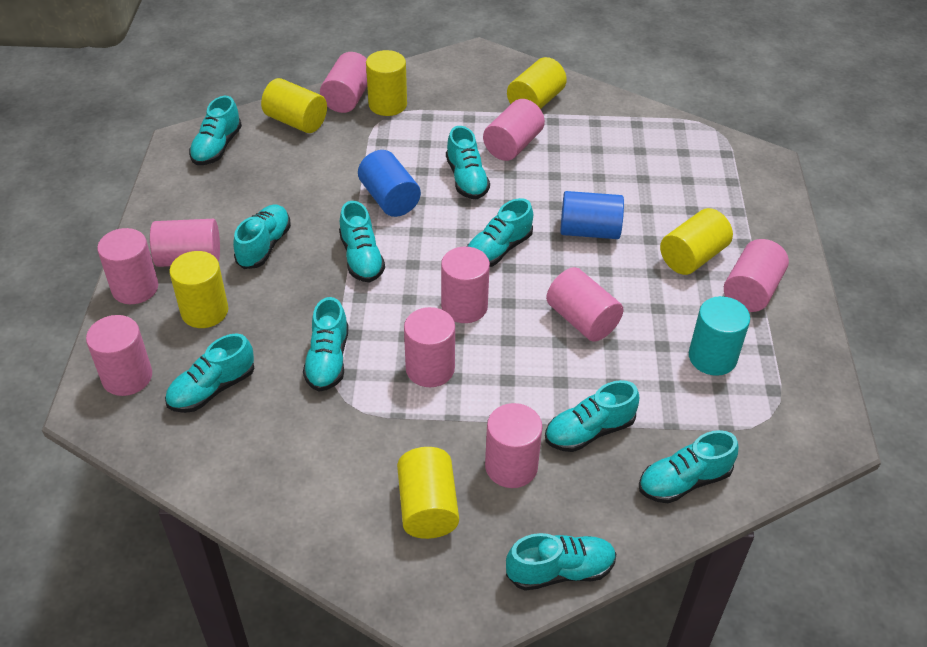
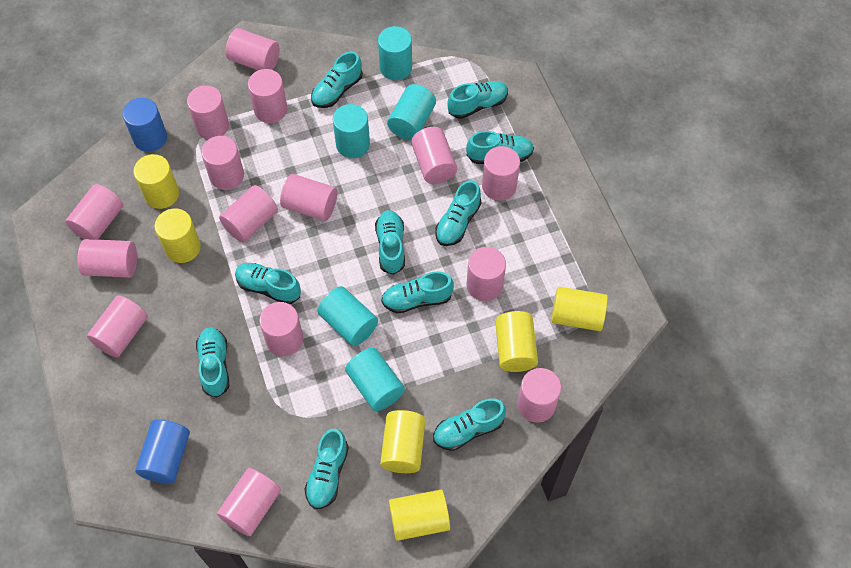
pink cylinder: 10 -> 15
turquoise cylinder: 1 -> 5

